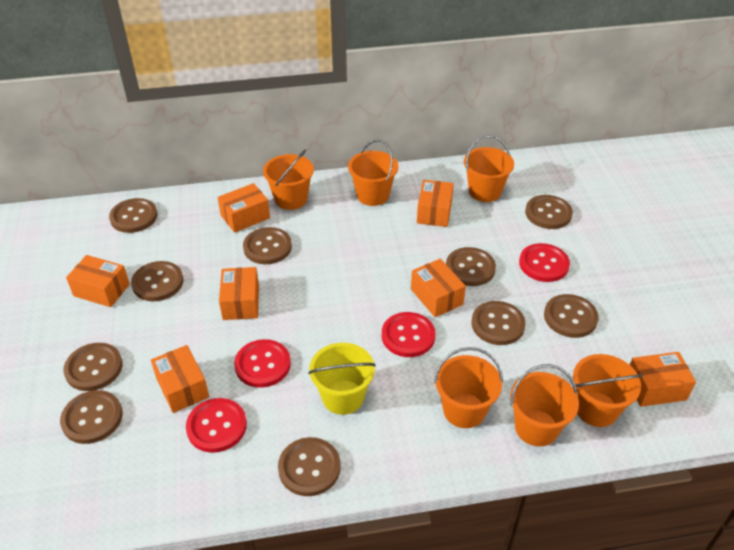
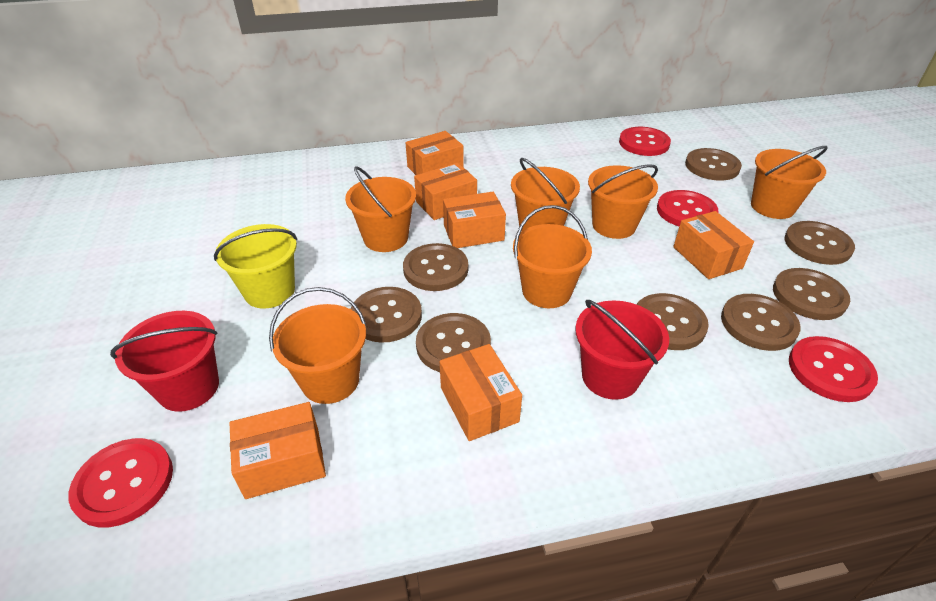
brown button: 10 -> 8
orange box: 7 -> 6
red bucket: 0 -> 2

